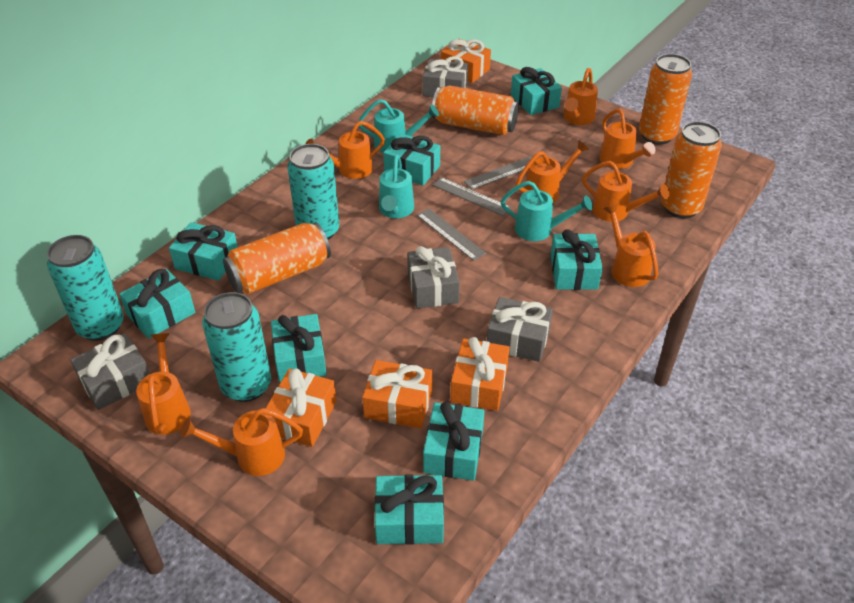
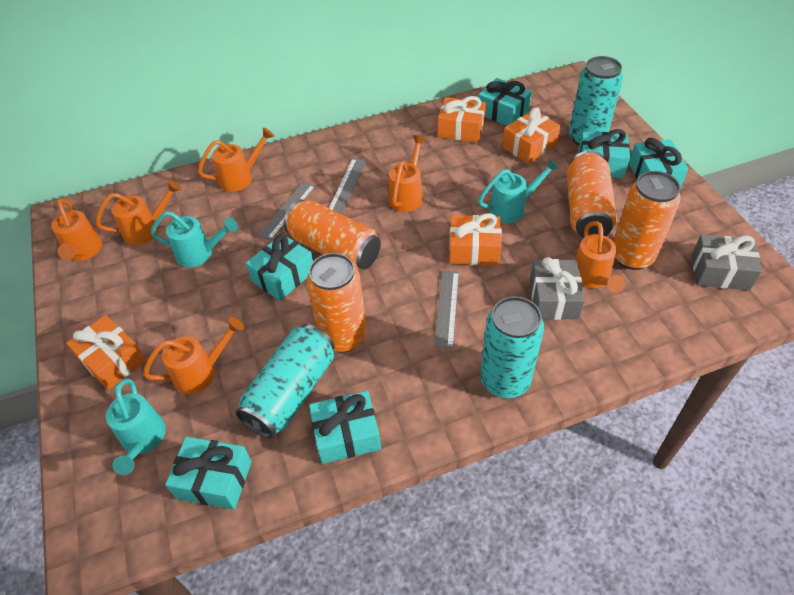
grey gift: 4 -> 2
orange watering can: 8 -> 6
turquoise gift: 8 -> 6

